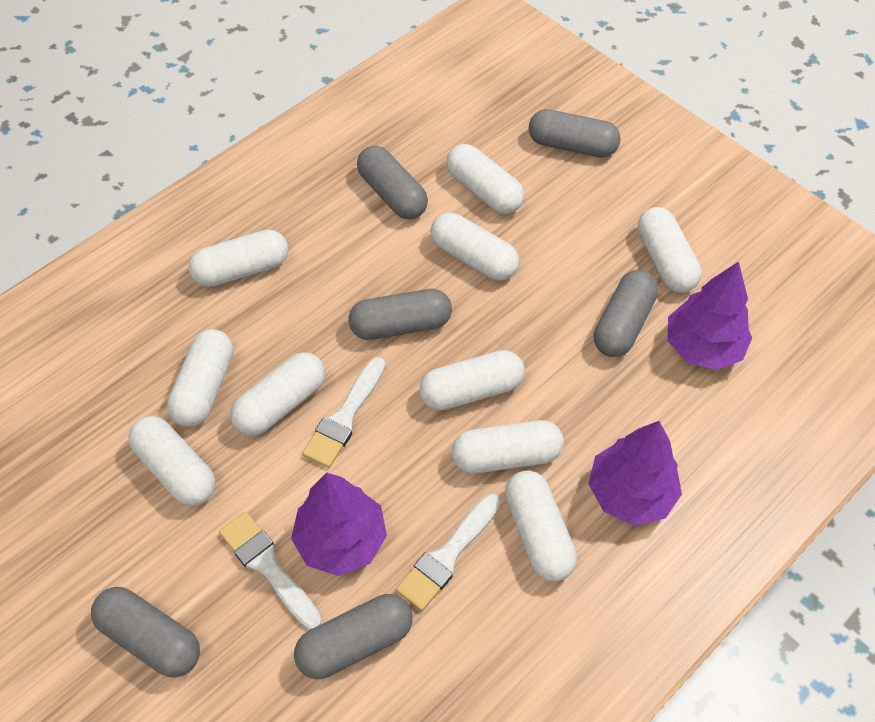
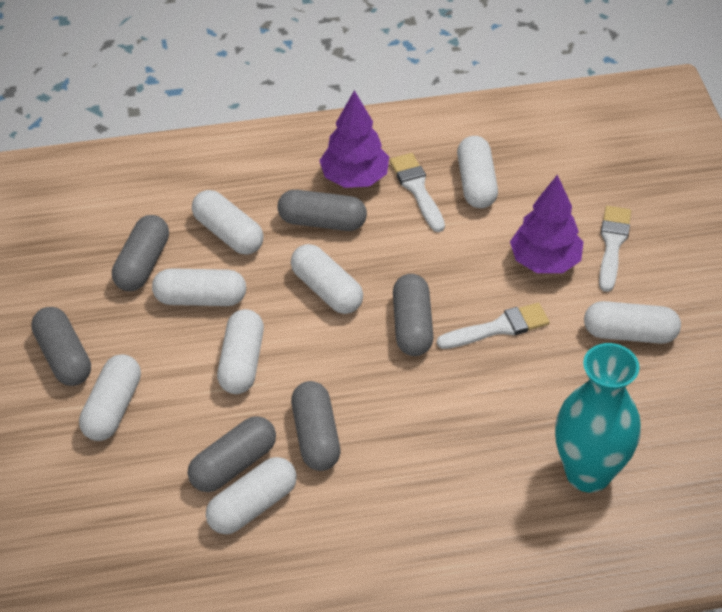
purple tree: 3 -> 2
turquoise vase: 0 -> 1
white capsule: 10 -> 8

